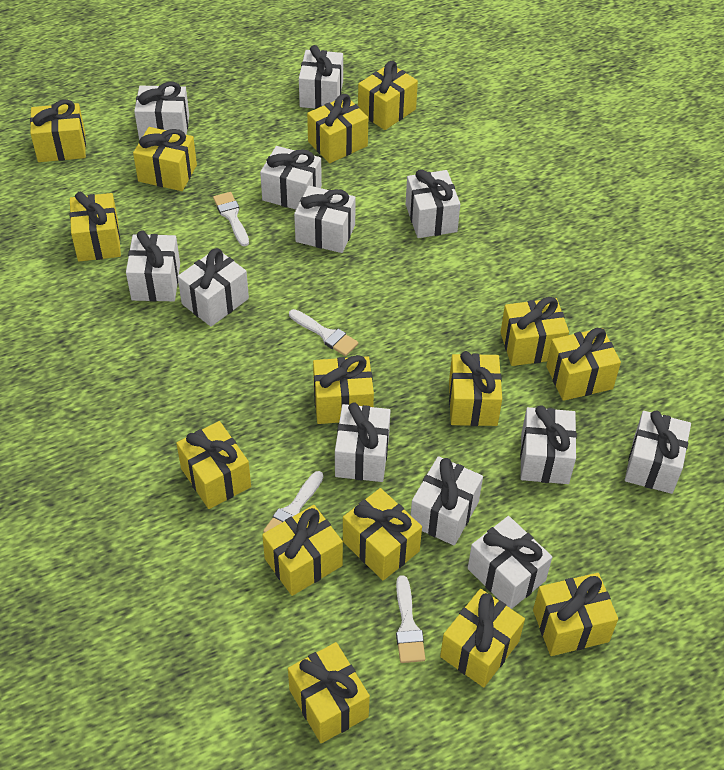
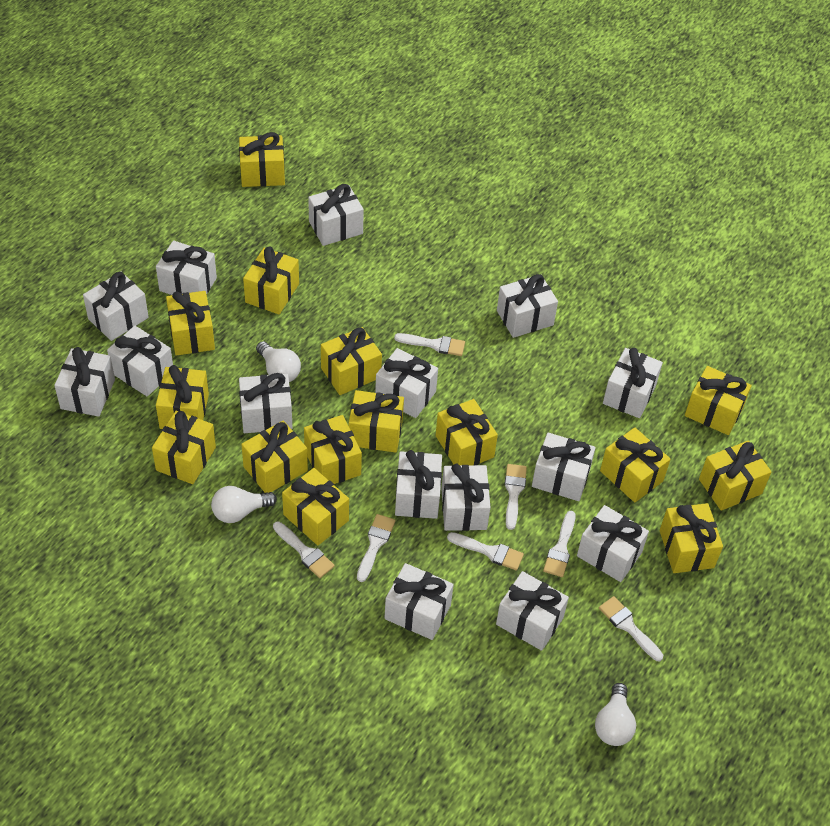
white brush: 4 -> 7
white gift: 12 -> 15
white light bulb: 0 -> 3

